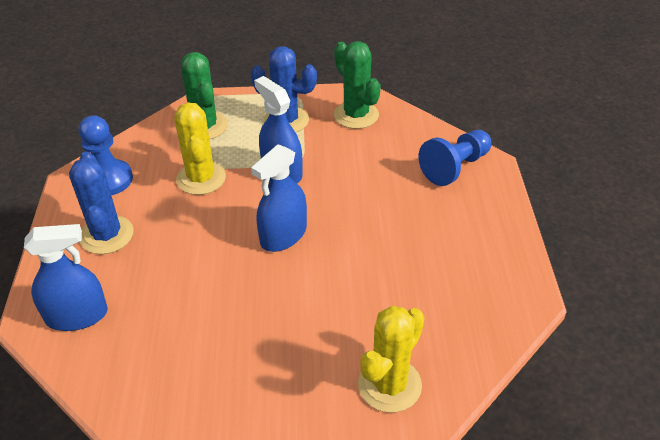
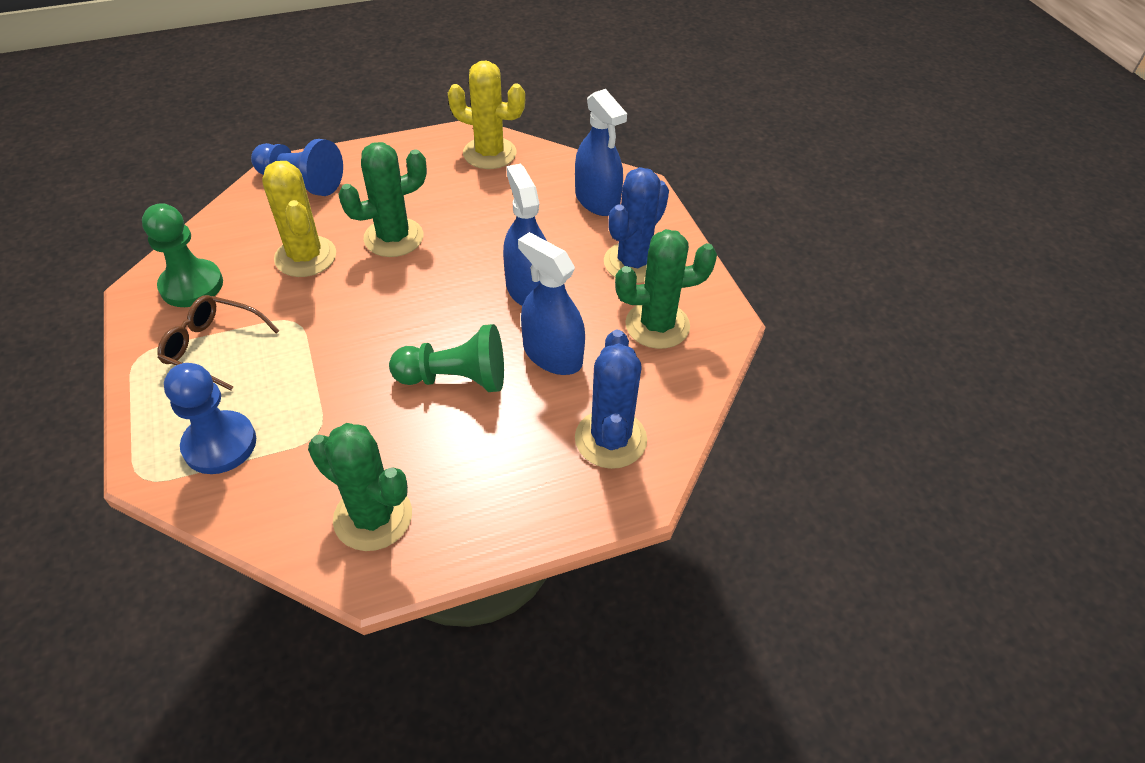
brown glasses: 0 -> 1
green cactus: 2 -> 3
green pawn: 0 -> 2

